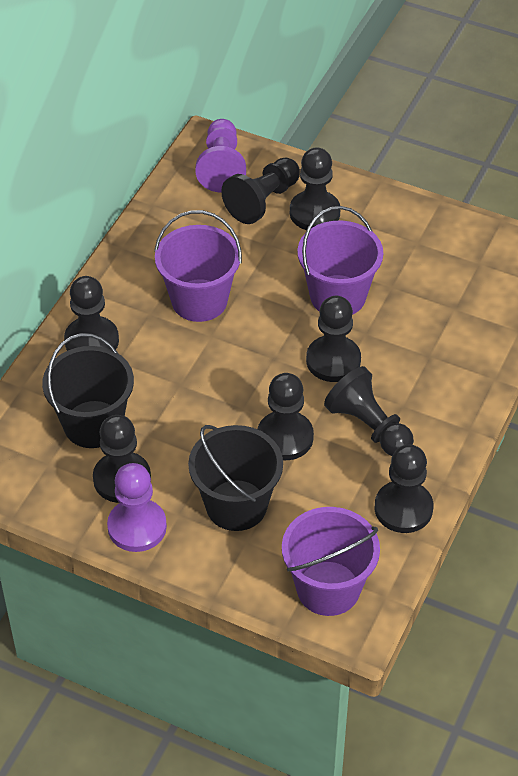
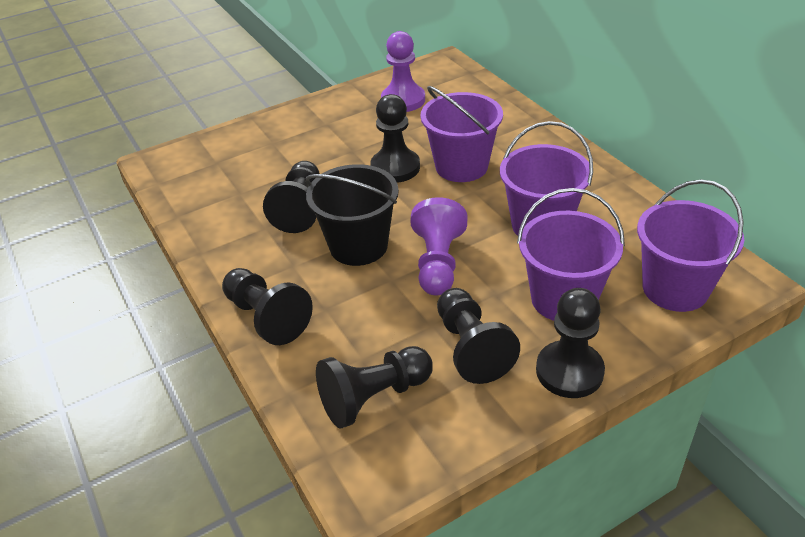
black bucket: 2 -> 1
black pawn: 8 -> 6
purple bucket: 3 -> 4

